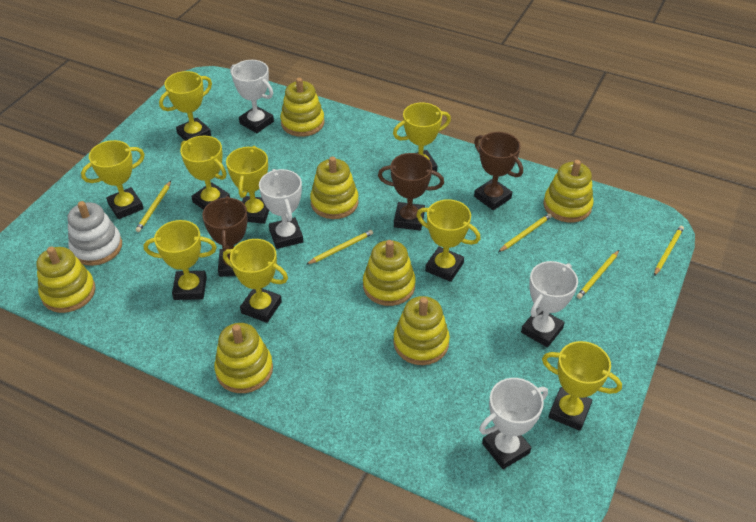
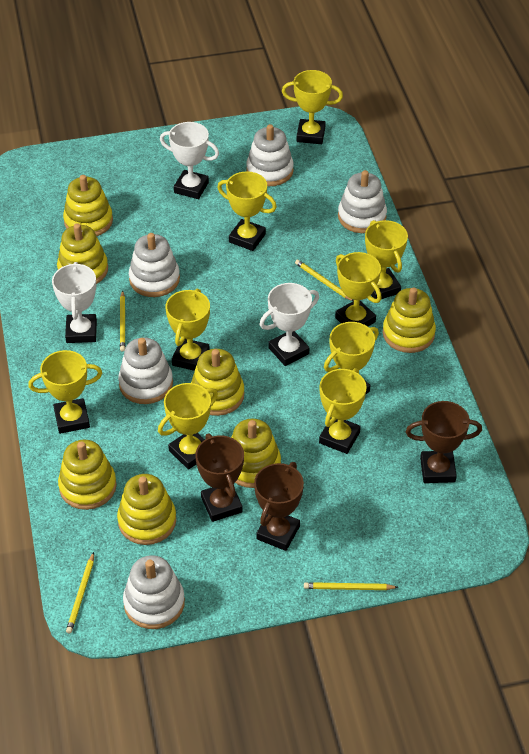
white stacking toy: 1 -> 5
white trophy: 4 -> 3
yellow pencil: 5 -> 4

